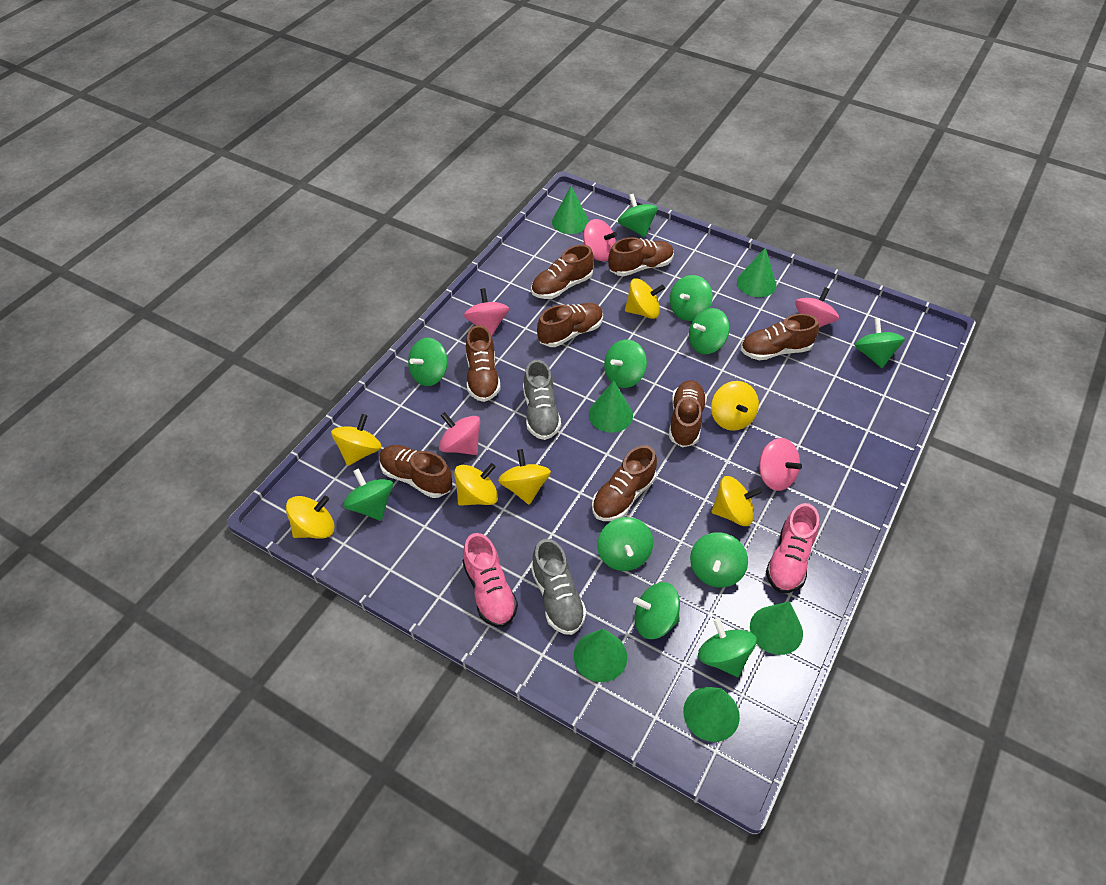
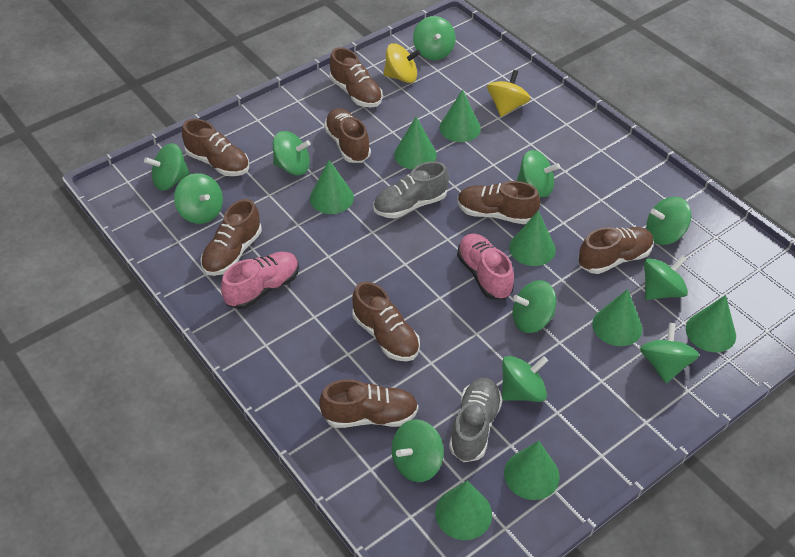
green cone: 6 -> 8
pink spinning top: 5 -> 0
yellow spinning top: 7 -> 2

